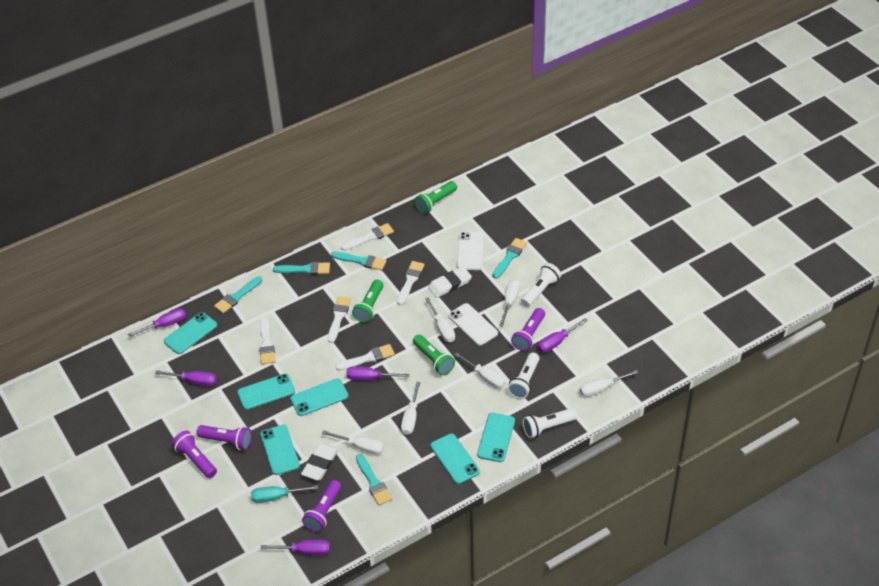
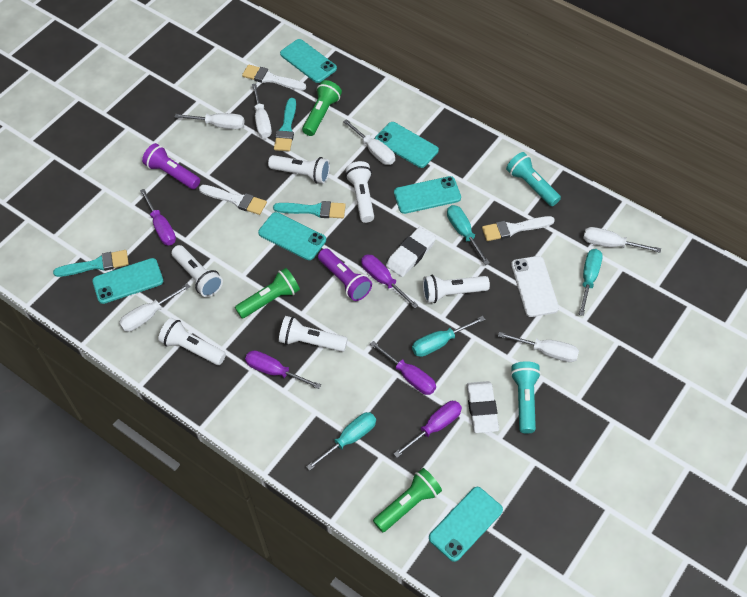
purple flashlight: 4 -> 2
turquoise brush: 5 -> 3
turquoise flashlight: 0 -> 2
turquoise screwdriver: 1 -> 4
white brush: 5 -> 3
white flashlight: 3 -> 6
white phone: 2 -> 1

